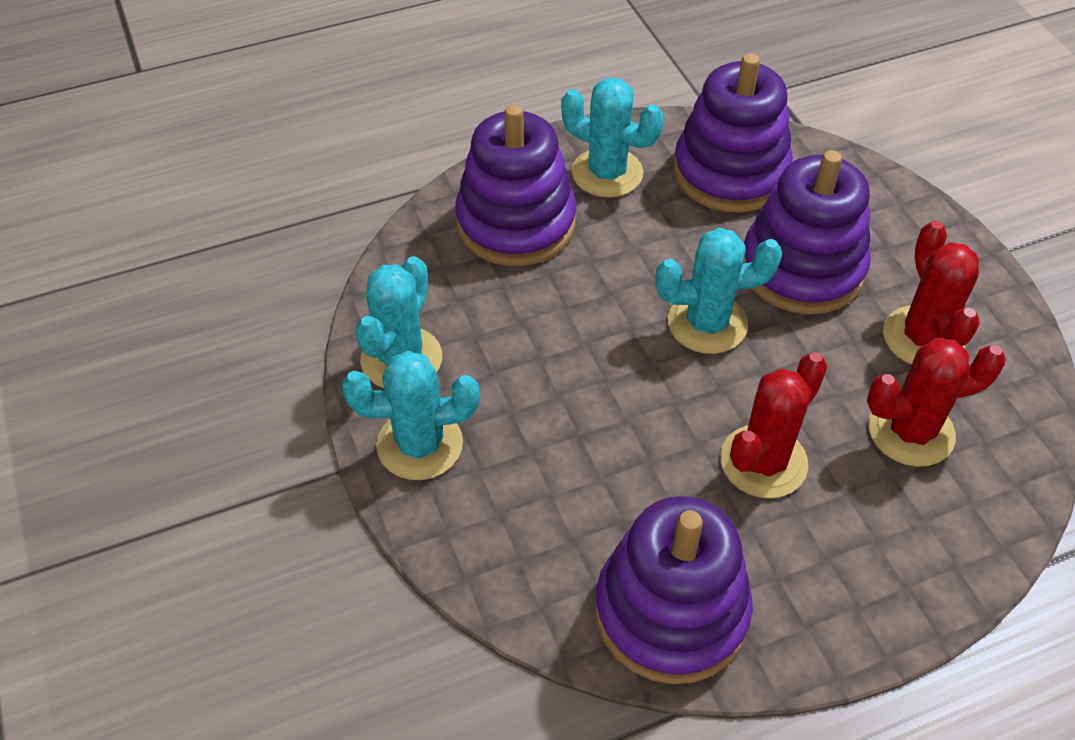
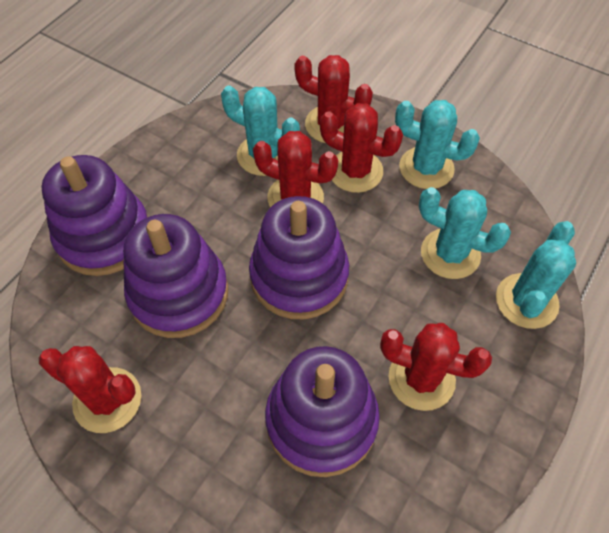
red cactus: 3 -> 5

